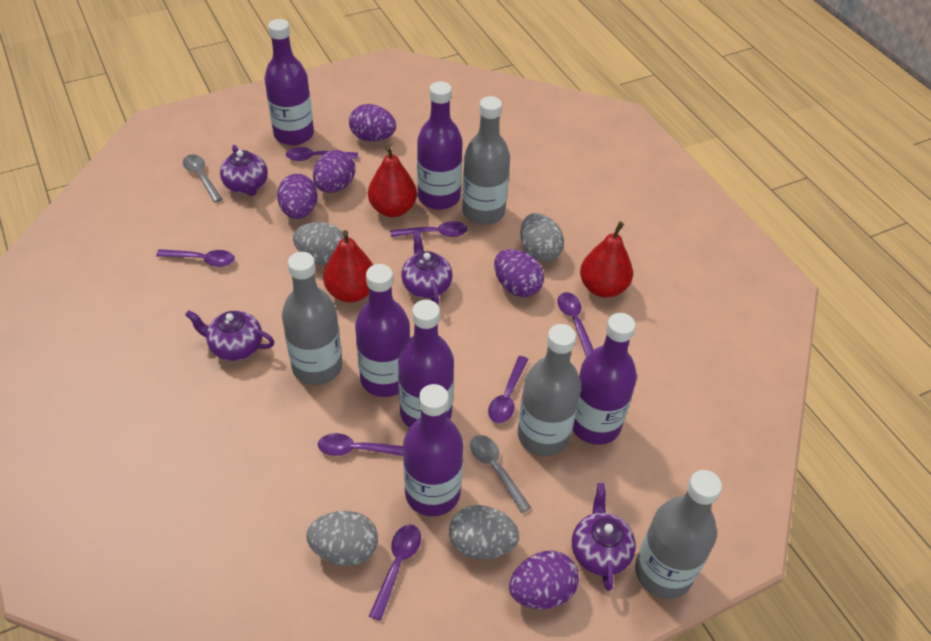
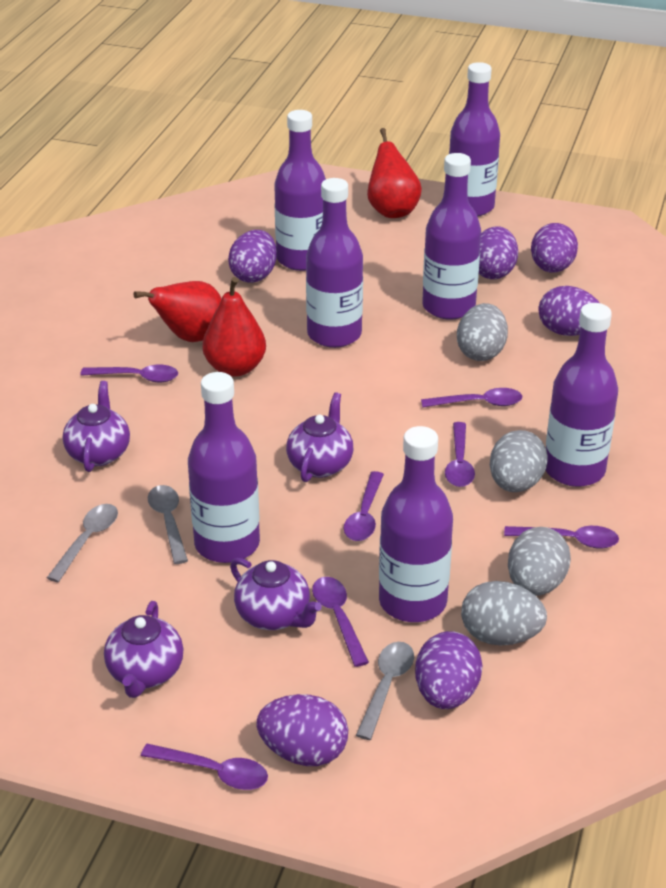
grey bottle: 4 -> 0
grey spoon: 2 -> 3
purple bottle: 6 -> 7
purple egg: 5 -> 6

